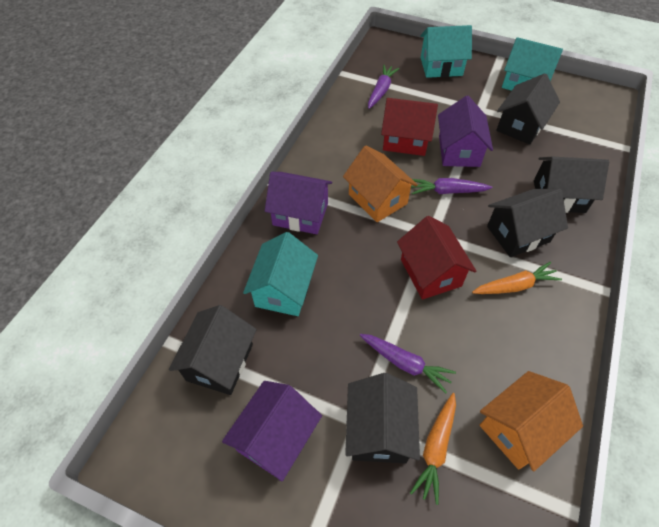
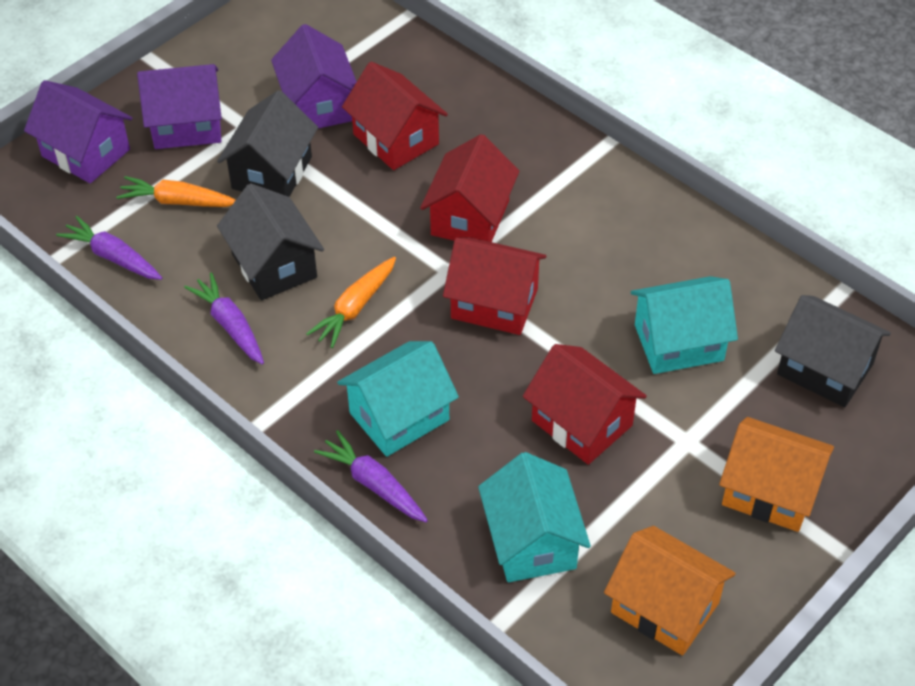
black house: 5 -> 3
red house: 2 -> 4

